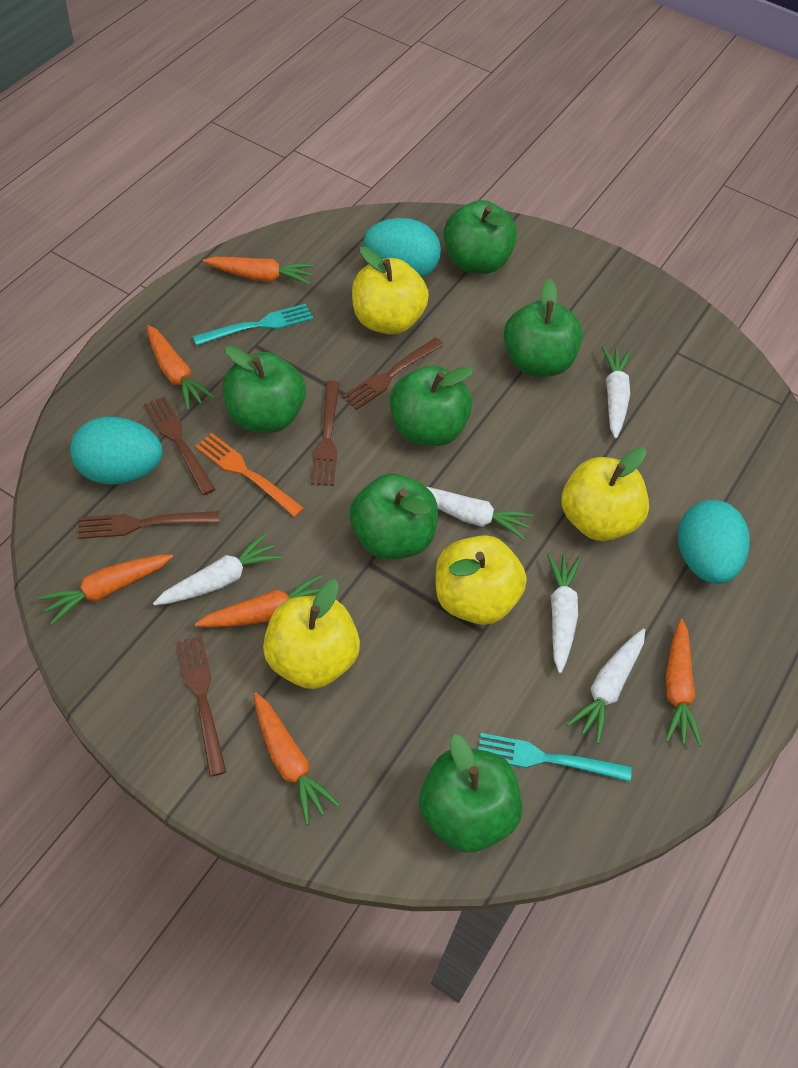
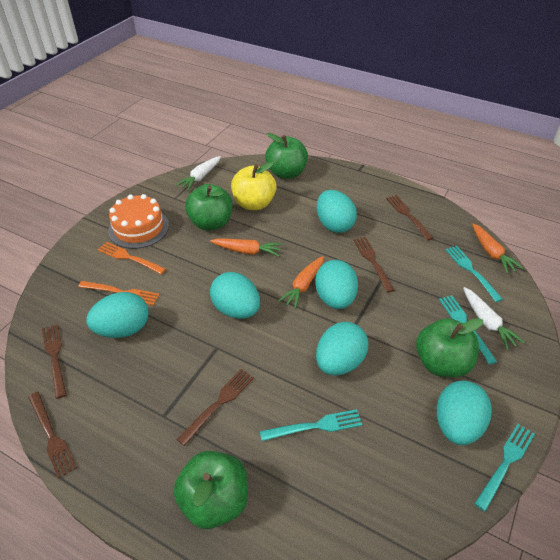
green apple: 6 -> 4
orange cake: 0 -> 1
orange carrot: 6 -> 3
orange fork: 1 -> 2
turquoise egg: 3 -> 6
turquoise fork: 2 -> 4
white carrot: 5 -> 2
yellow apple: 4 -> 1

